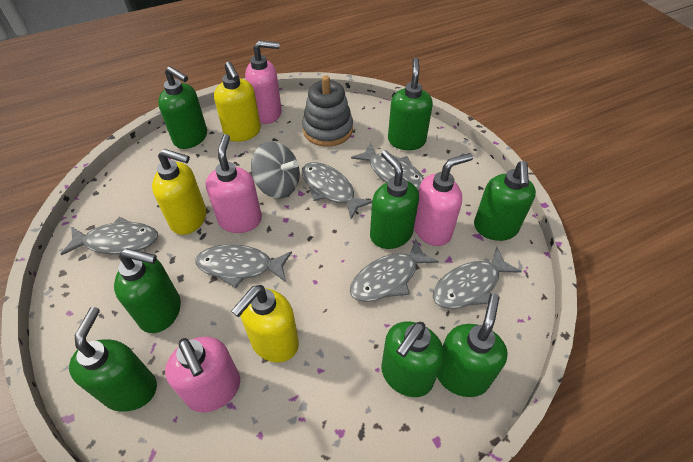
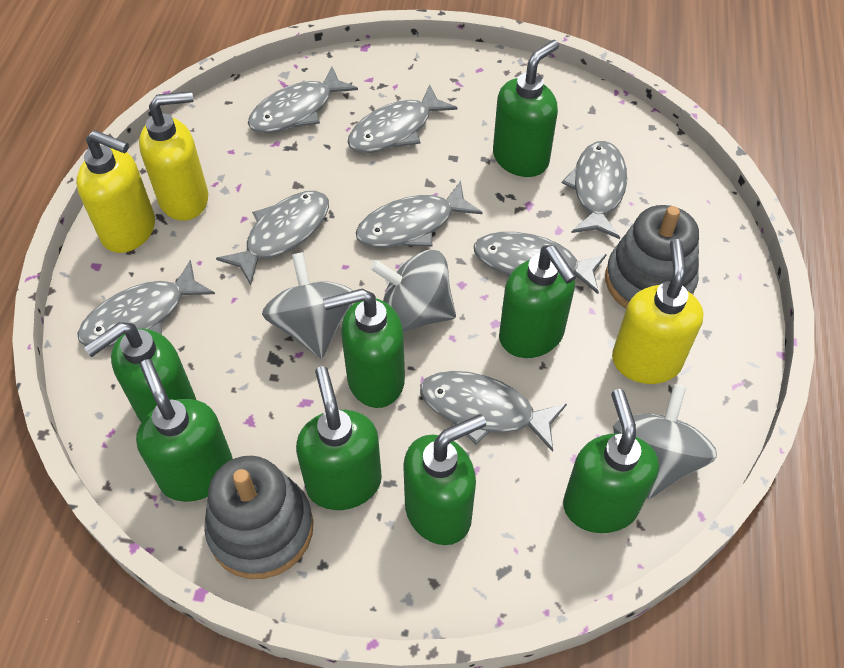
grey fish: 6 -> 8
grey spinning top: 1 -> 3
grey stacking toy: 1 -> 2
pink soap dispenser: 4 -> 0

